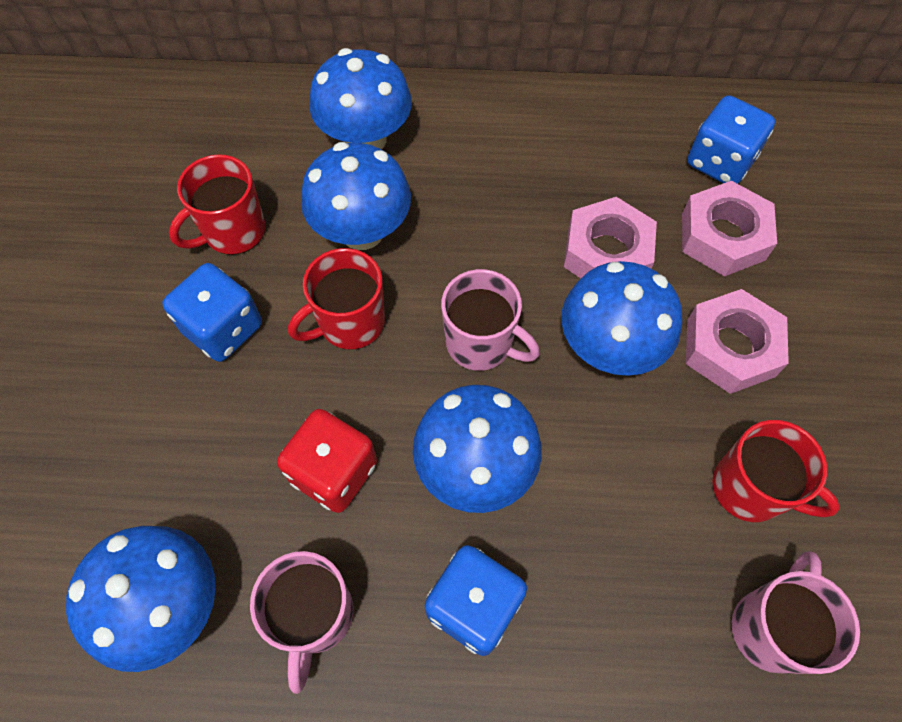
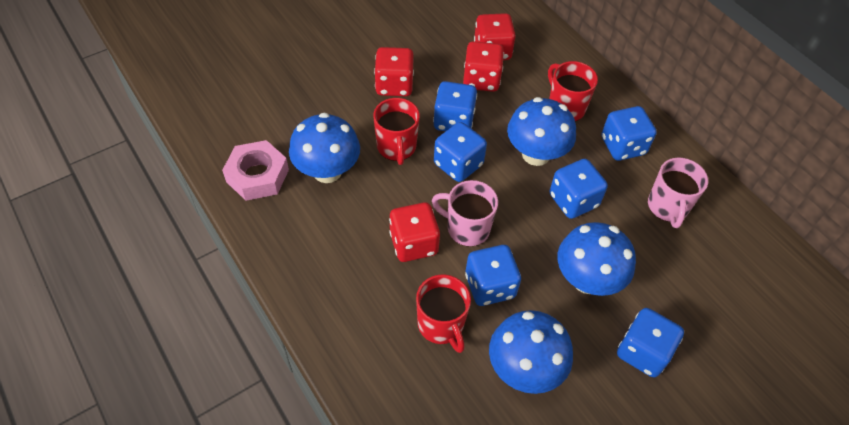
blue dice: 3 -> 6
blue mushroom: 5 -> 4
pink mug: 3 -> 2
pink nut: 3 -> 1
red dice: 1 -> 4

